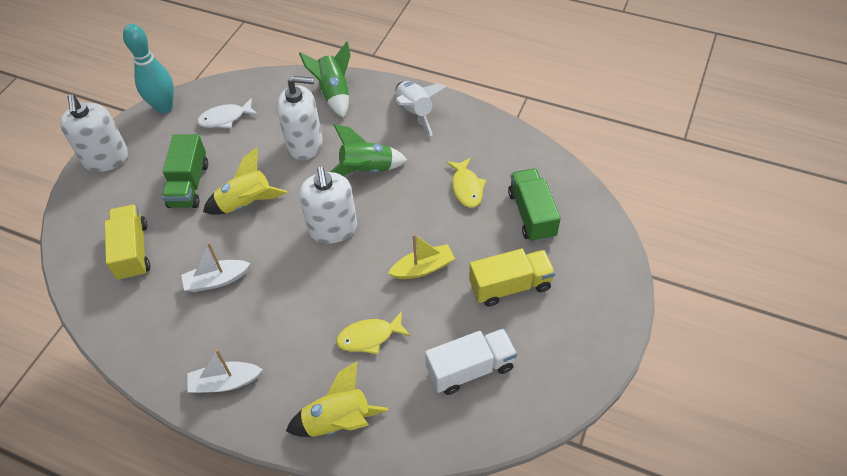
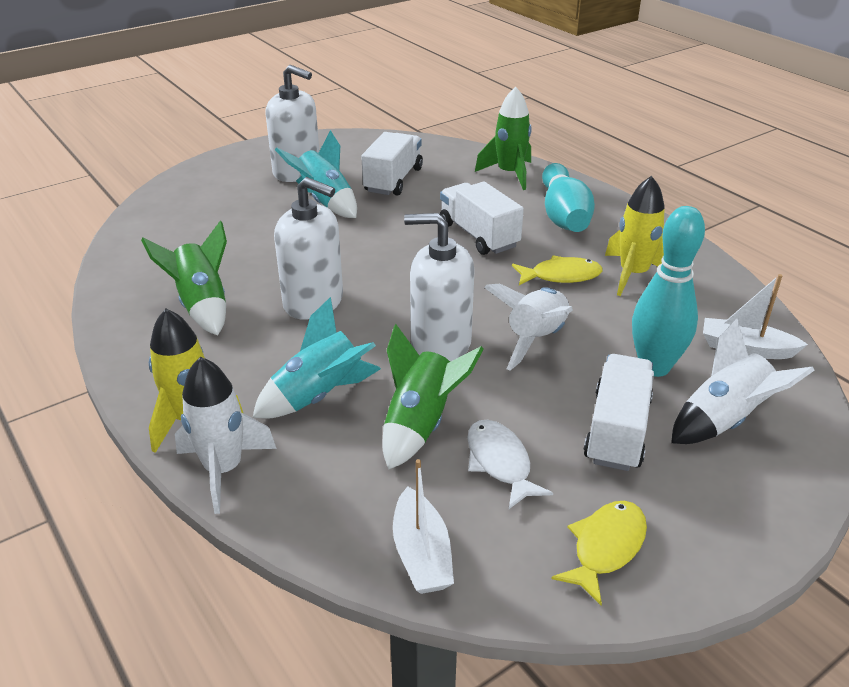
green rocket: 2 -> 3
green truck: 2 -> 0
turquoise bowling pin: 1 -> 2
turquoise rocket: 0 -> 2
white rocket: 1 -> 3
white truck: 1 -> 3
yellow boat: 1 -> 0
yellow truck: 2 -> 0

